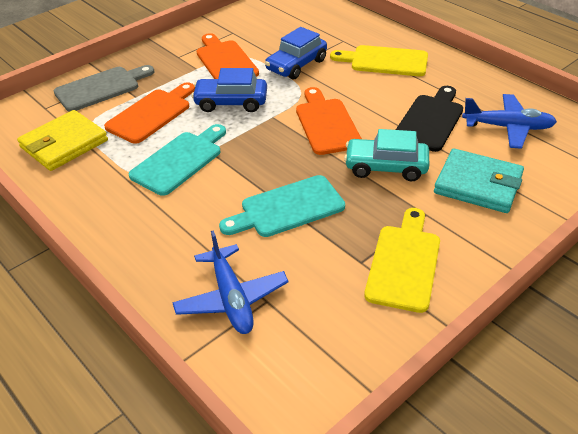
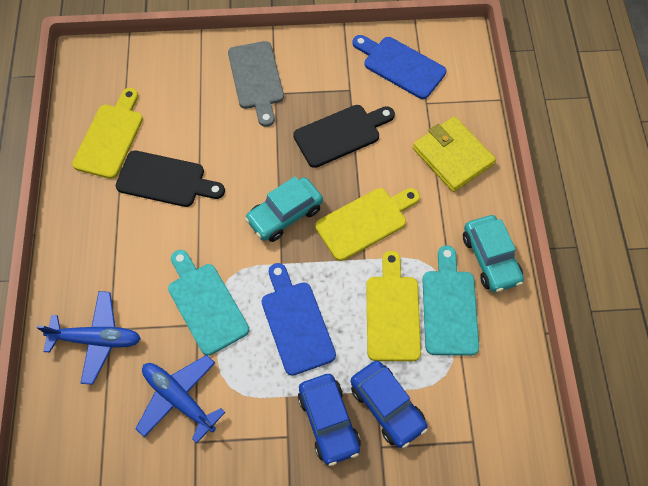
black cutting board: 1 -> 2
blue cutting board: 0 -> 2
orange cutting board: 3 -> 0
turquoise car: 1 -> 2
turquoise wallet: 1 -> 0
yellow cutting board: 2 -> 3

